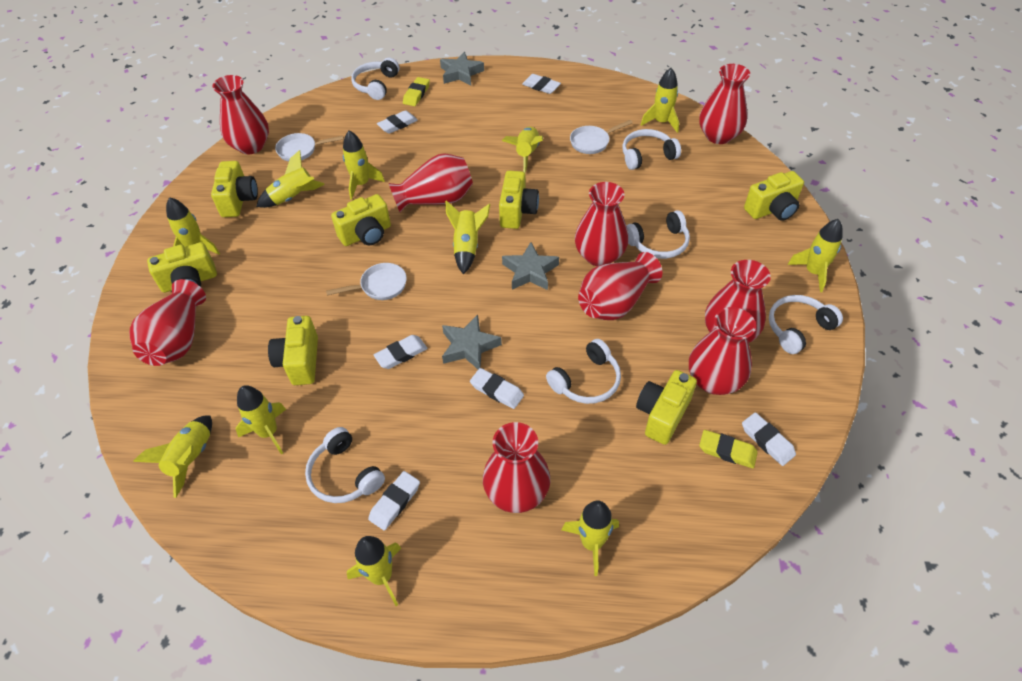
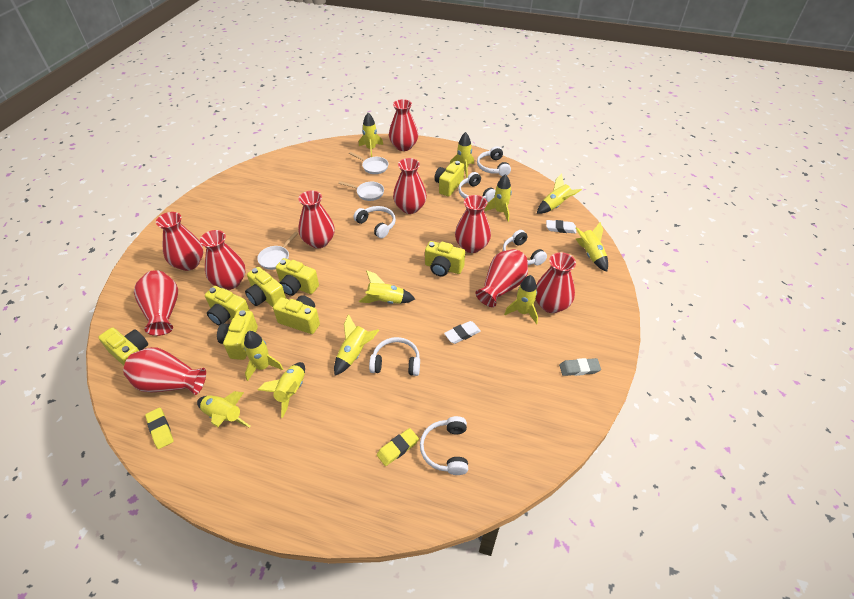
grey eraser: 0 -> 1
grey star: 3 -> 0
red vase: 9 -> 10
white eraser: 6 -> 2
yellow camera: 7 -> 8

